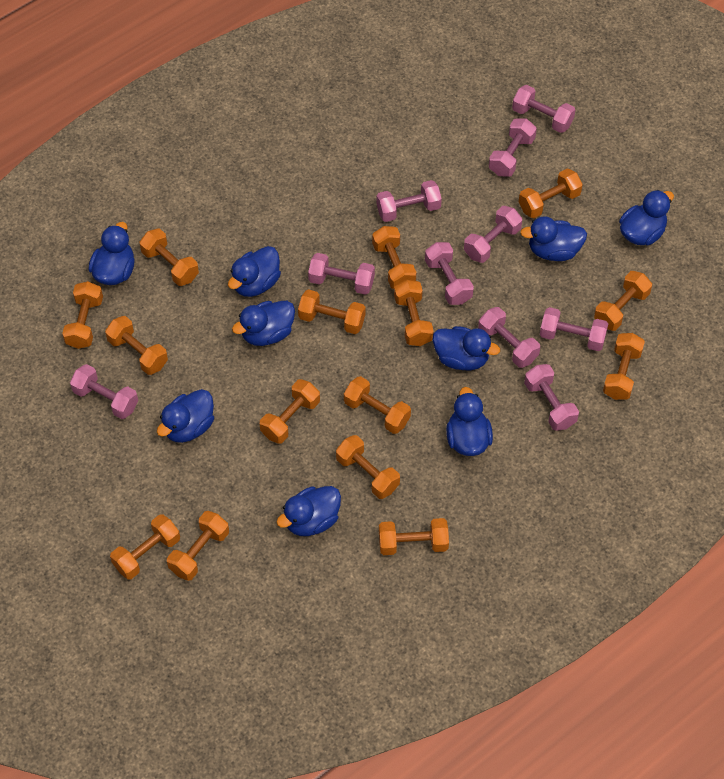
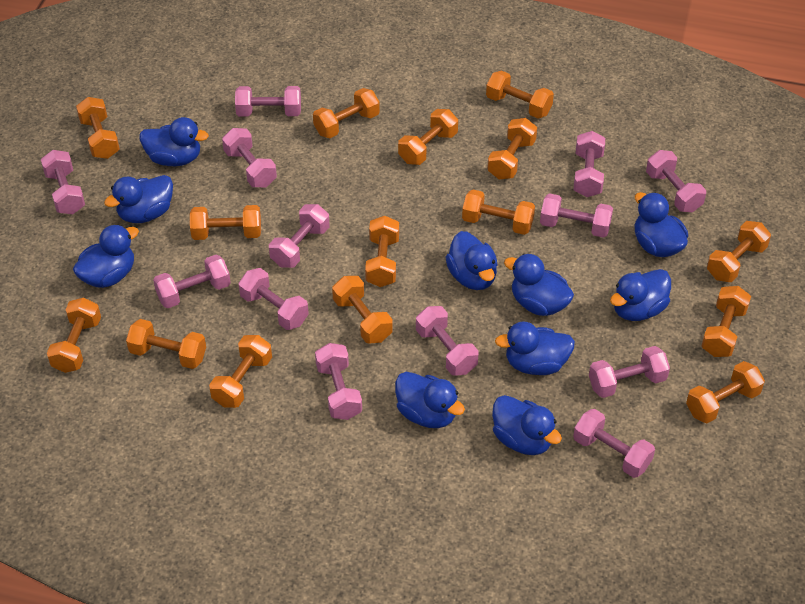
blue duck: 9 -> 10
pink dumbbell: 10 -> 13

